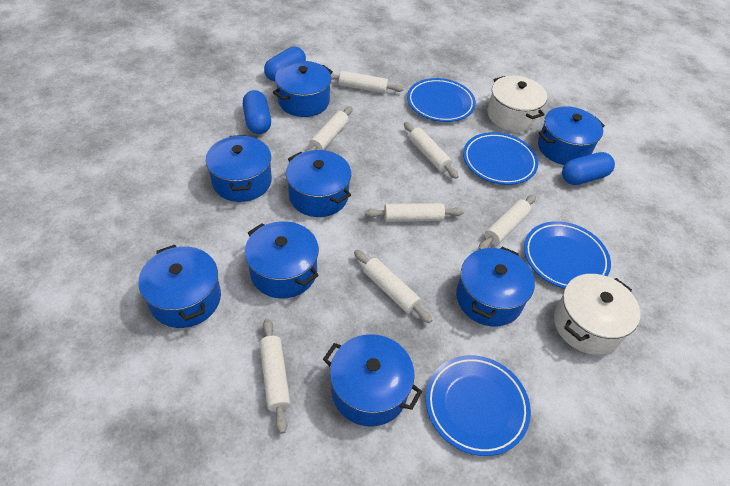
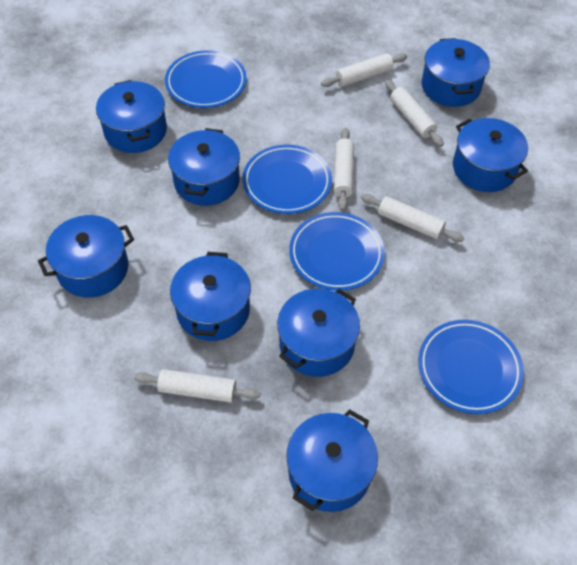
blue capsule: 3 -> 0
white pot: 2 -> 0
white rolling pin: 7 -> 5

